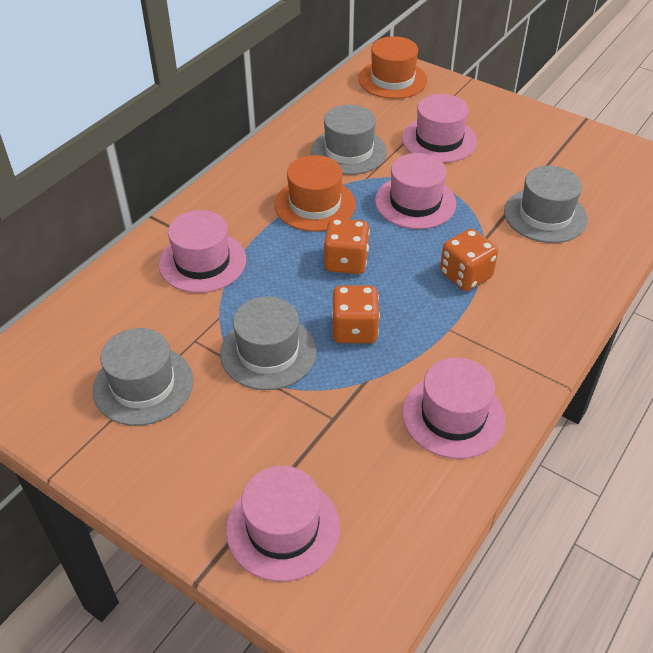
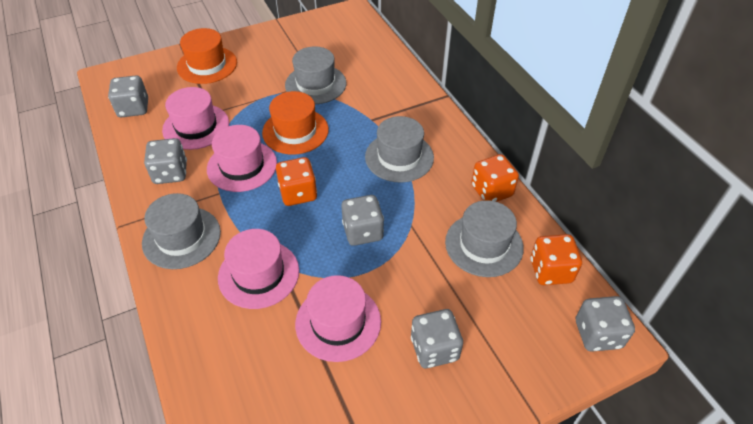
grey dice: 0 -> 5
pink hat: 5 -> 4

